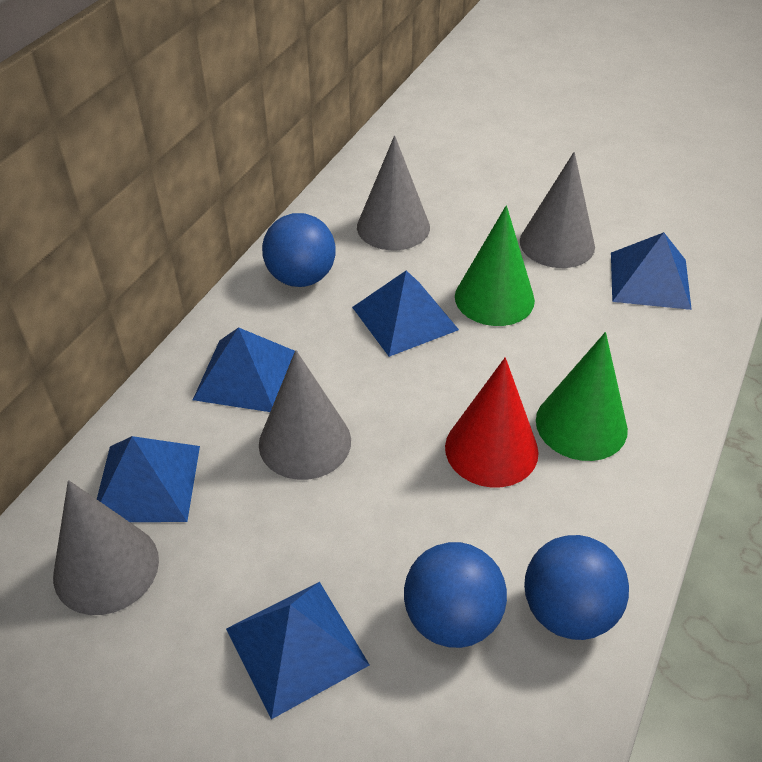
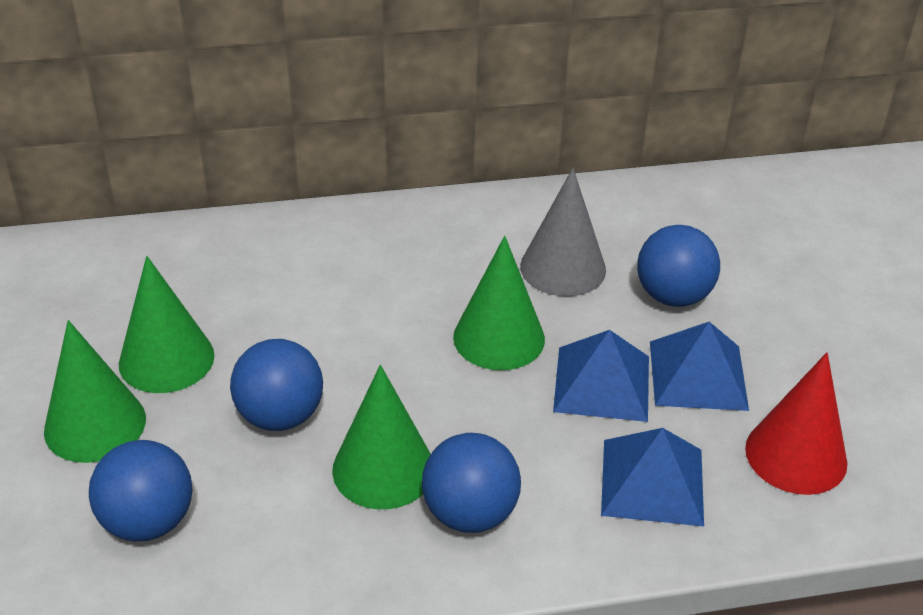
blue ball: 3 -> 4
blue pyramid: 5 -> 3
green cone: 2 -> 4
grey cone: 4 -> 1

